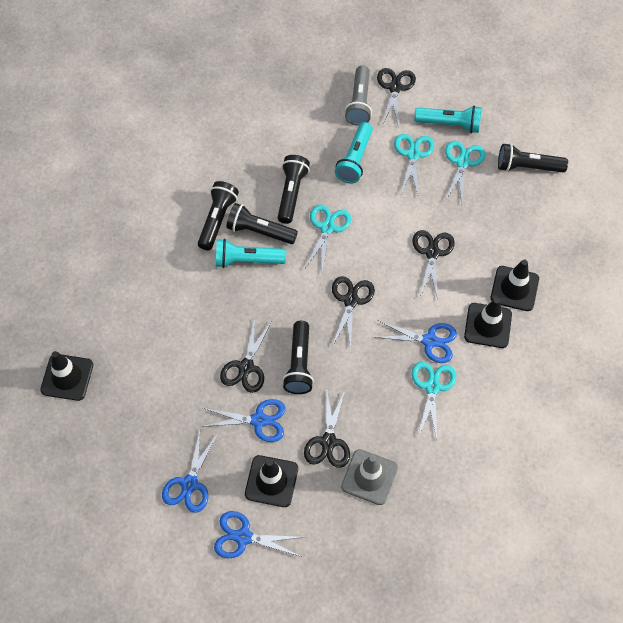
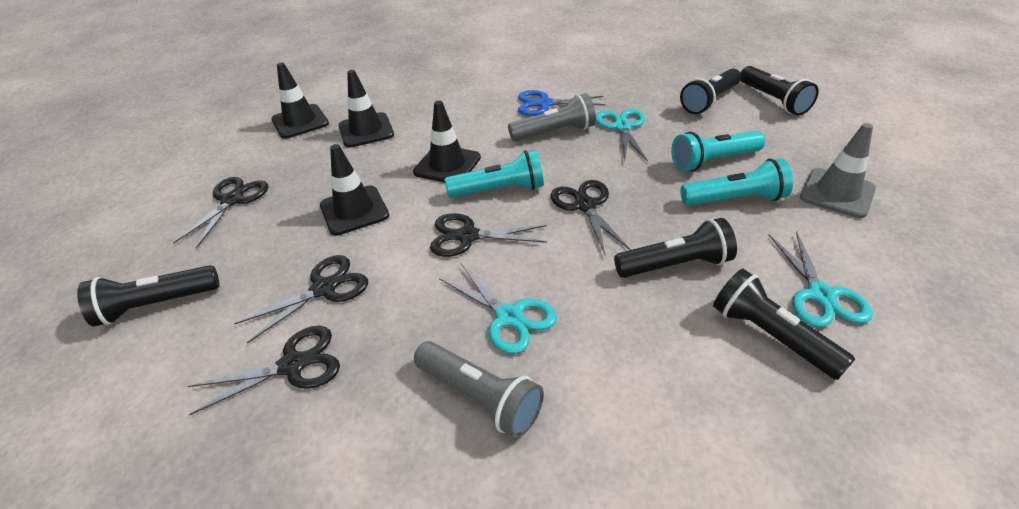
blue scissors: 4 -> 1
grey flashlight: 1 -> 2
turquoise scissors: 4 -> 3

